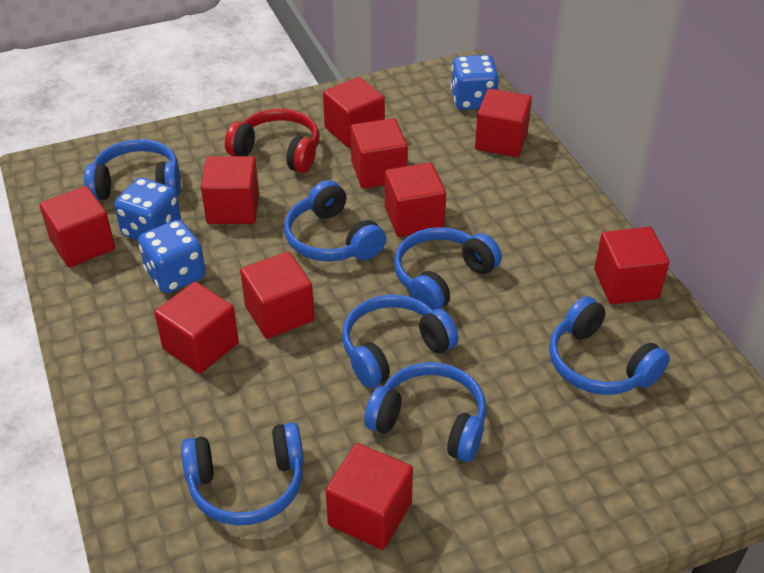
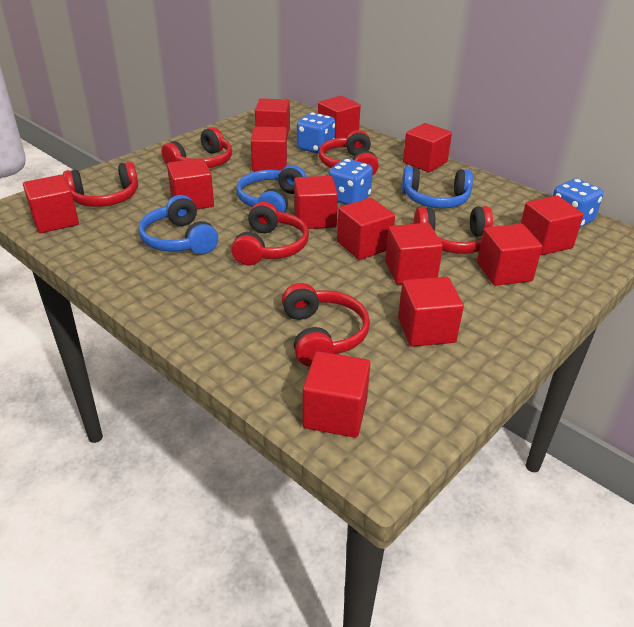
blue headphones: 7 -> 3
red cube: 10 -> 13
red headphones: 1 -> 6

